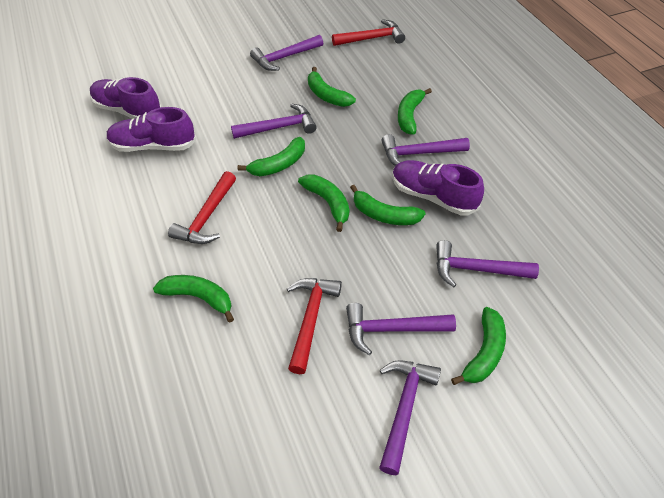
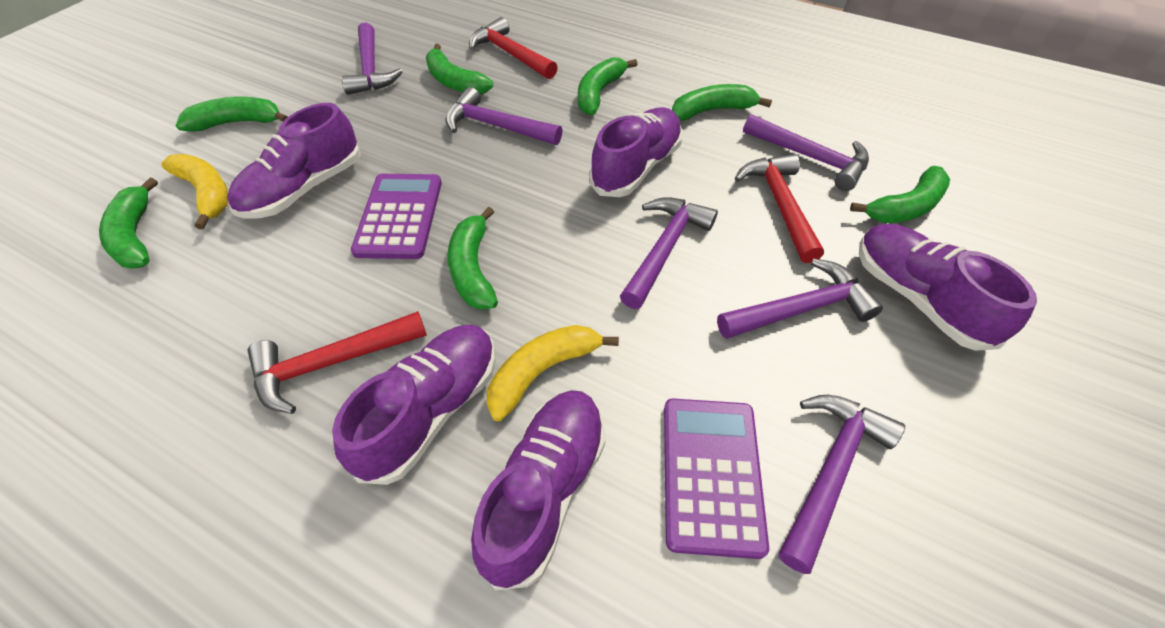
purple calculator: 0 -> 2
purple shoe: 3 -> 5
yellow banana: 0 -> 2

